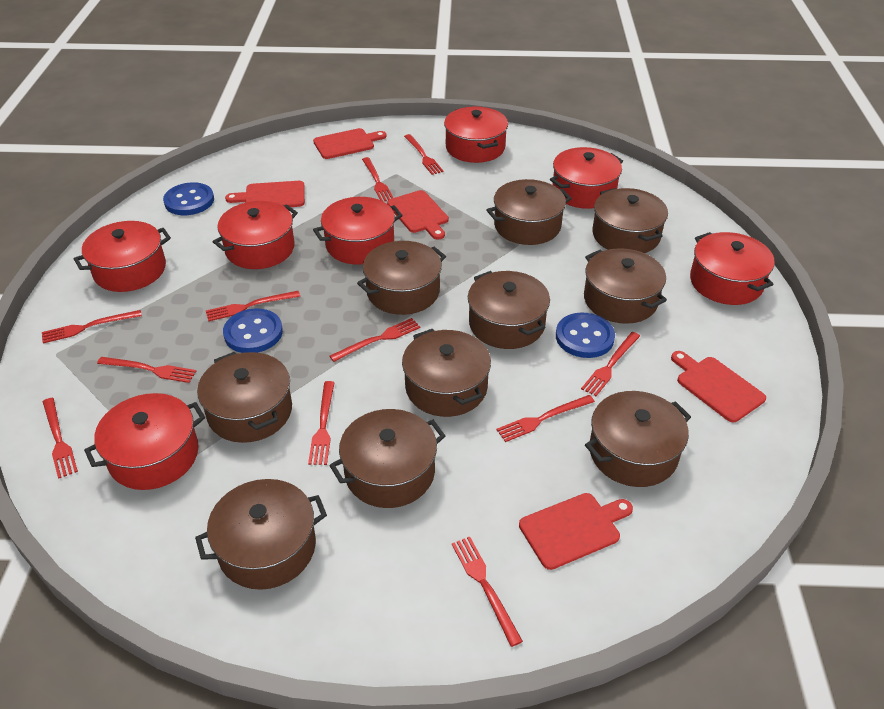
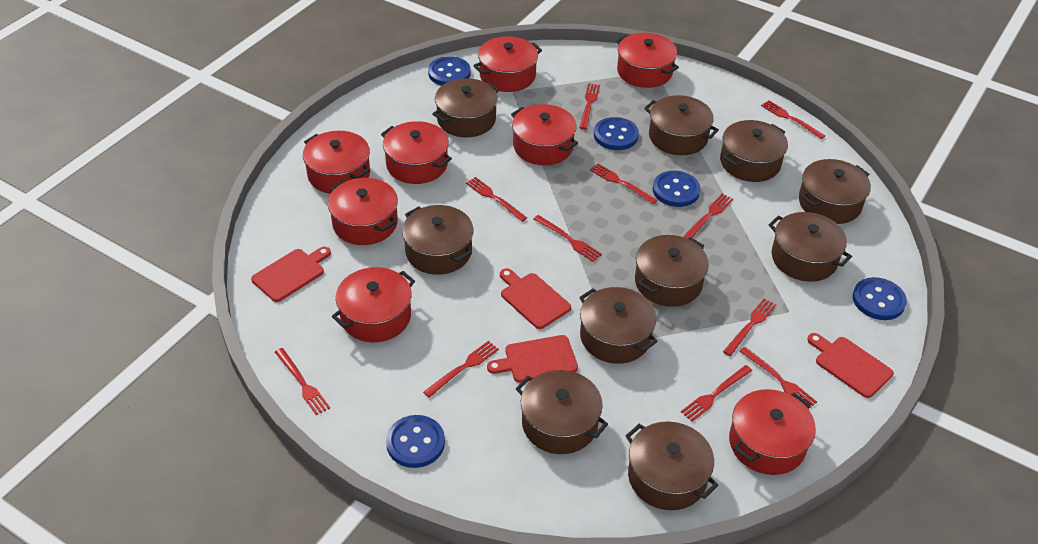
blue button: 3 -> 5
red cutting board: 5 -> 4
red pot: 7 -> 8

